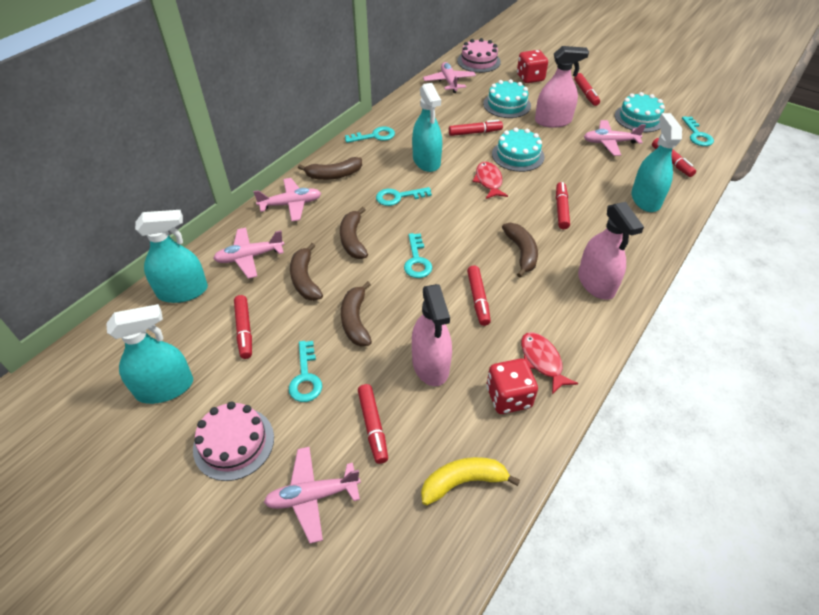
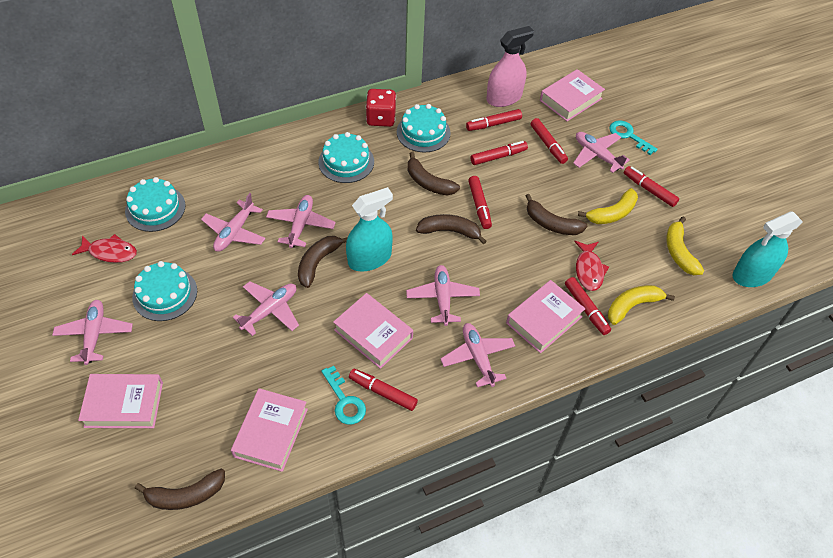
pink book: 0 -> 5
pink cake: 2 -> 0
pink plane: 5 -> 7
pink spray bottle: 3 -> 1
red dice: 2 -> 1
turquoise cake: 3 -> 4
turquoise key: 5 -> 2
turquoise spray bottle: 4 -> 2
yellow banana: 1 -> 3

